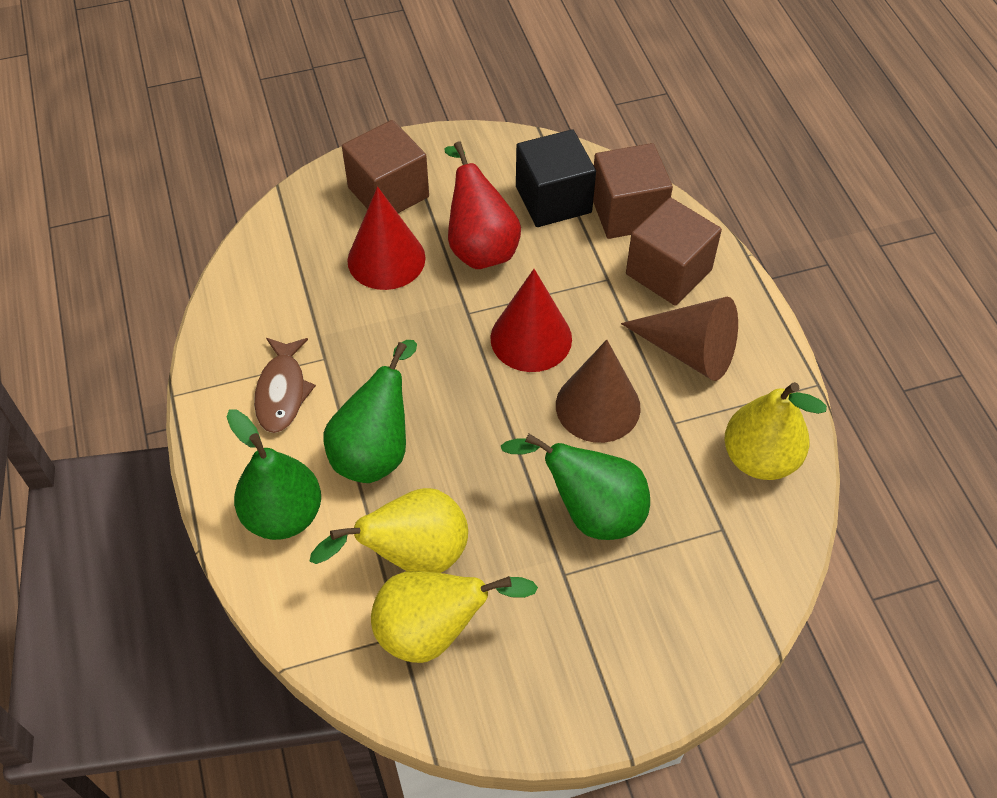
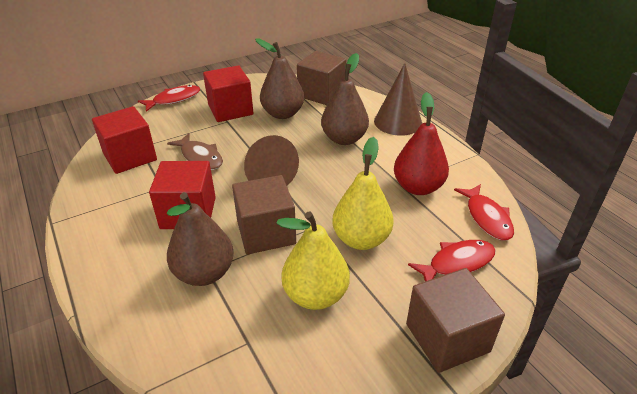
black cube: 1 -> 0
brown pear: 0 -> 3
green pear: 3 -> 0
red cone: 2 -> 0
red cube: 0 -> 3
red fish: 0 -> 3
yellow pear: 3 -> 2

